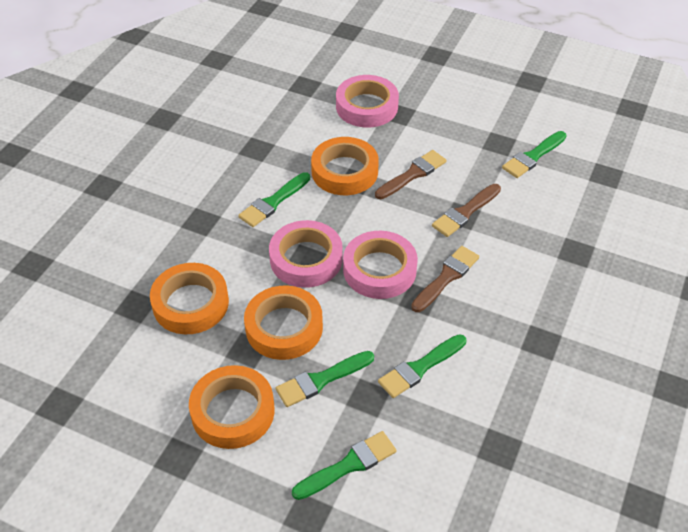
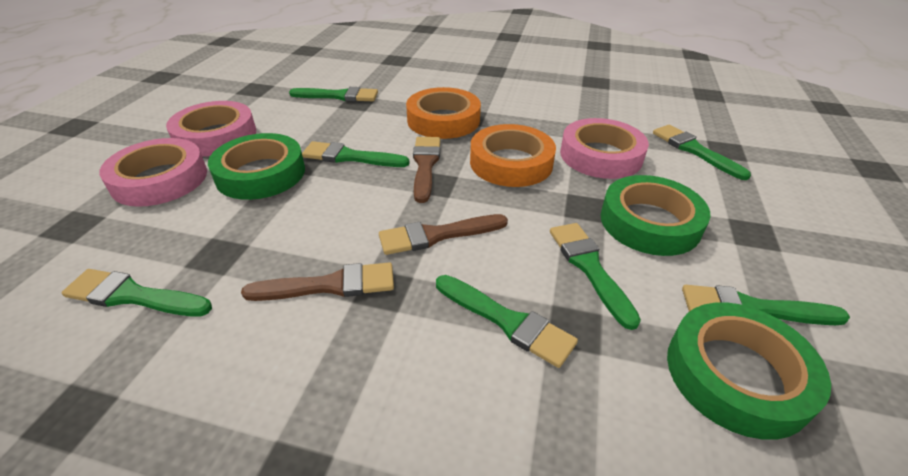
green brush: 5 -> 7
green tape: 0 -> 3
orange tape: 4 -> 2

